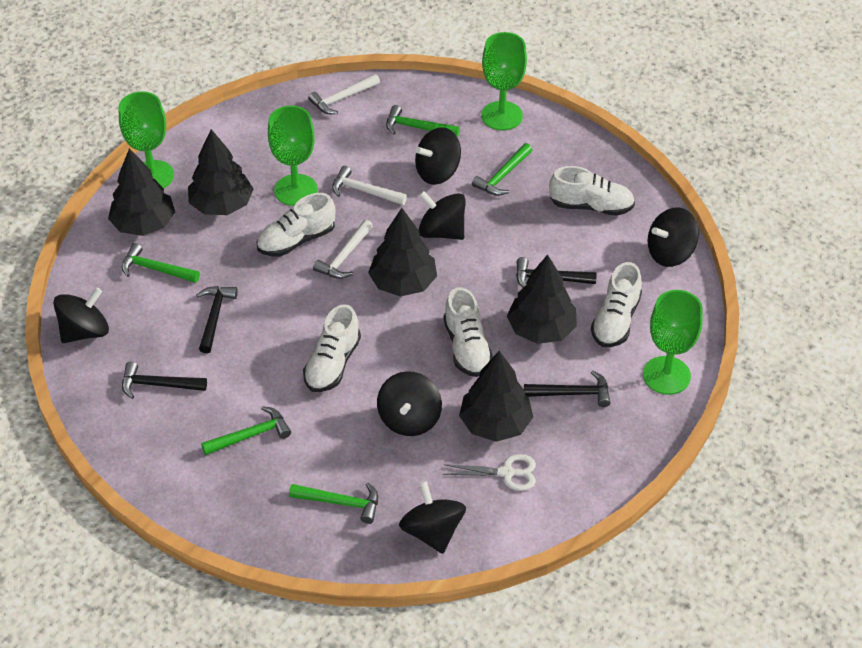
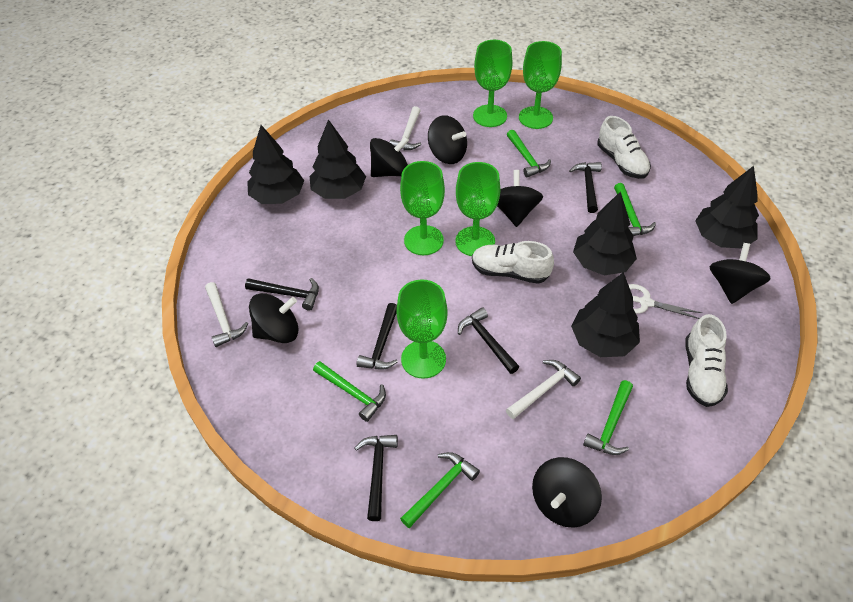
black hammer: 4 -> 5
green goblet: 4 -> 5
white shoe: 5 -> 3

